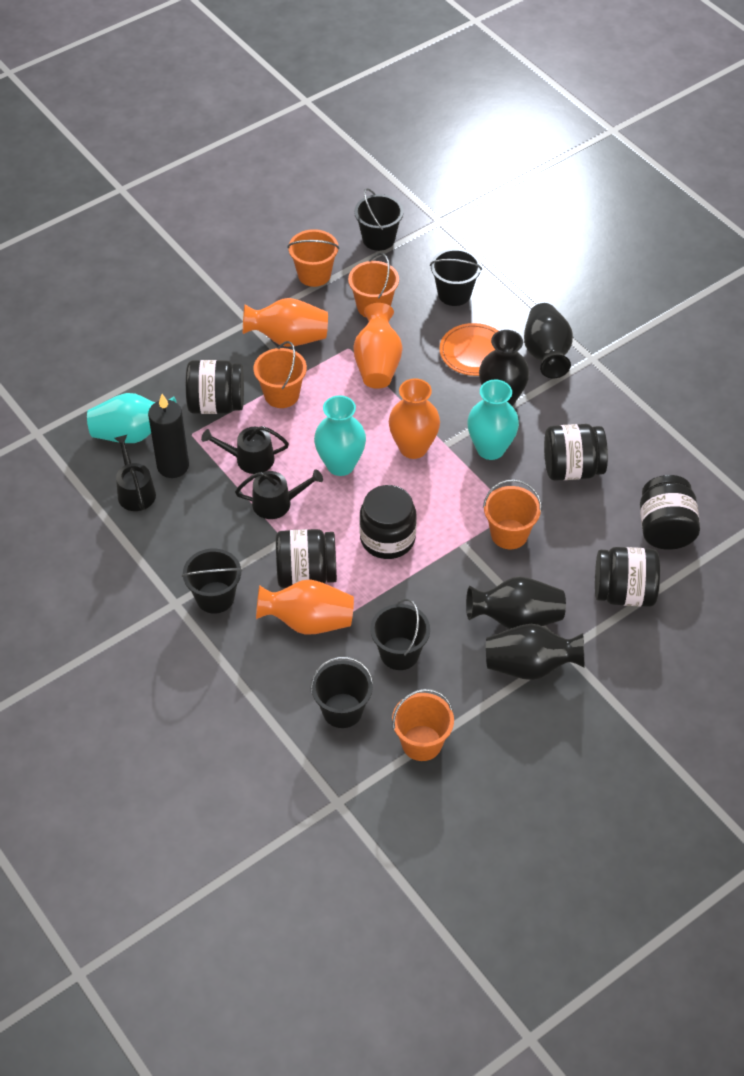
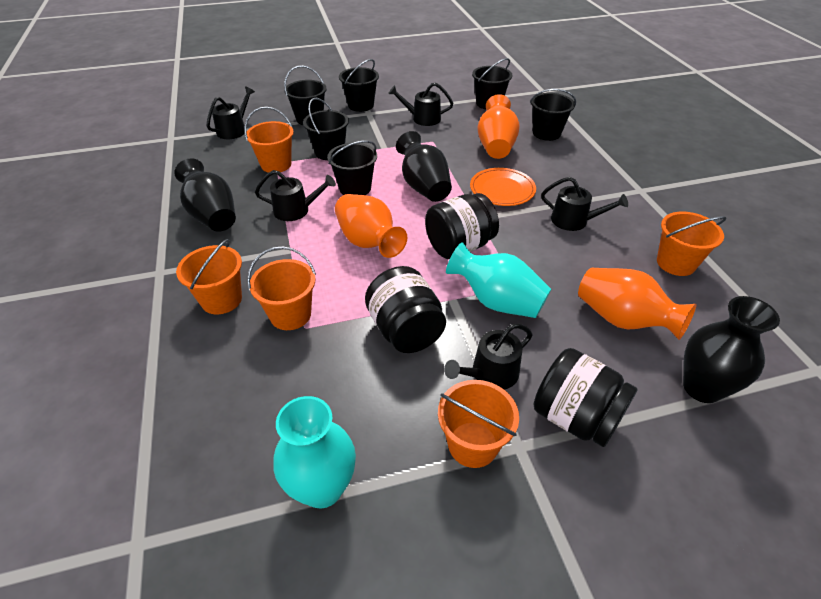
black bucket: 5 -> 6
black candle: 1 -> 0
black jar: 6 -> 3
black vase: 4 -> 3
black watering can: 3 -> 5
orange vase: 4 -> 3
turquoise vase: 3 -> 2

